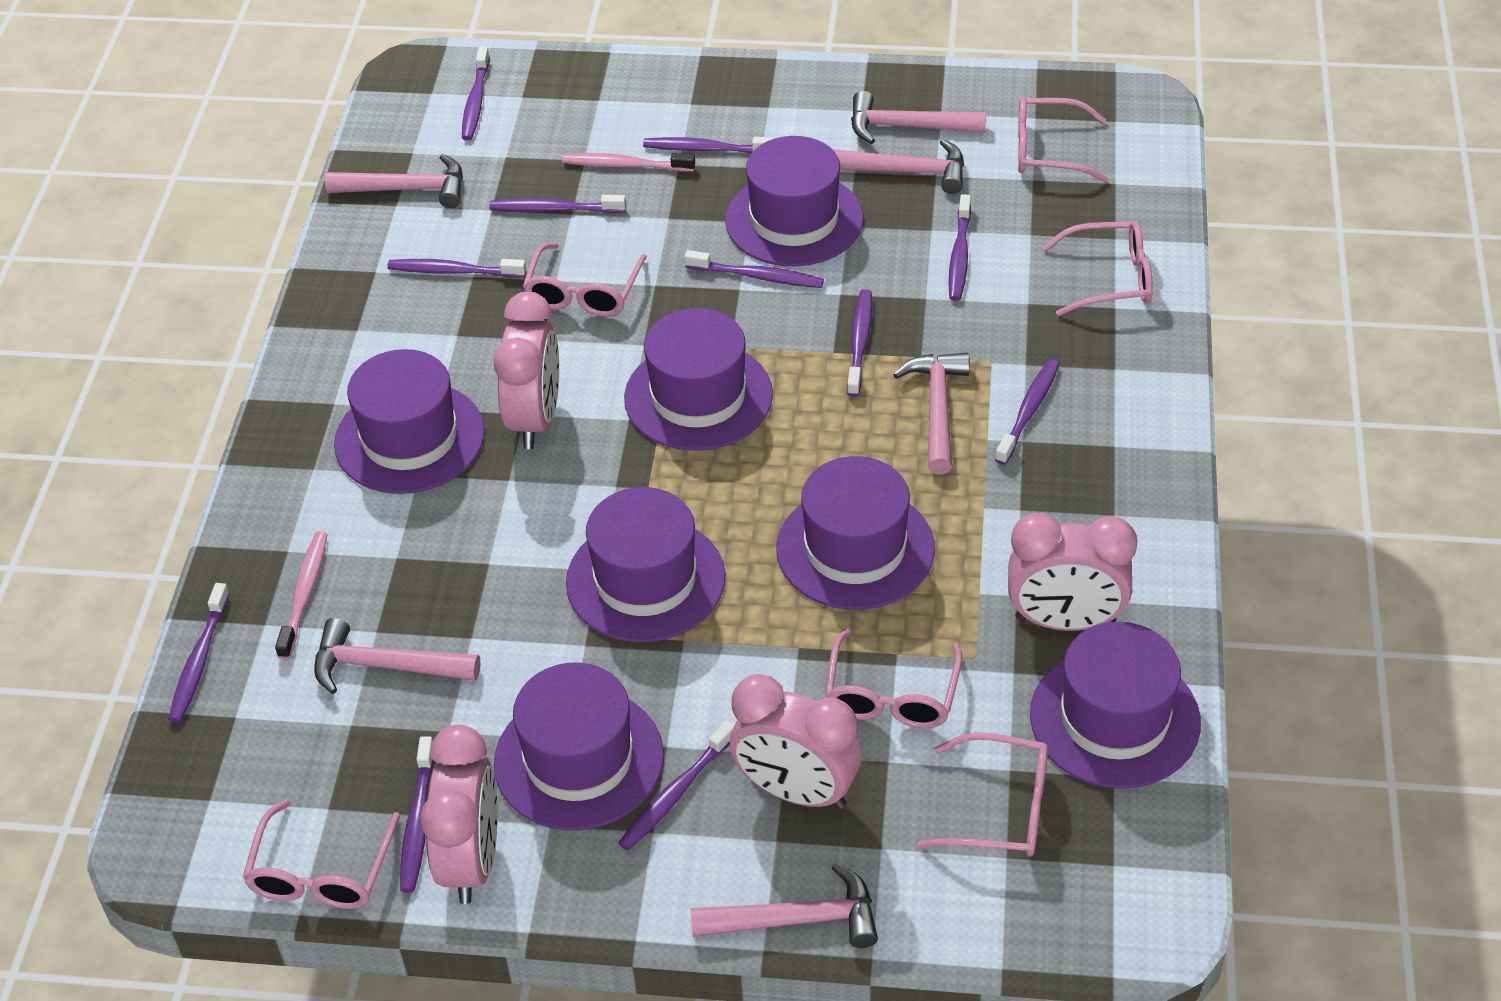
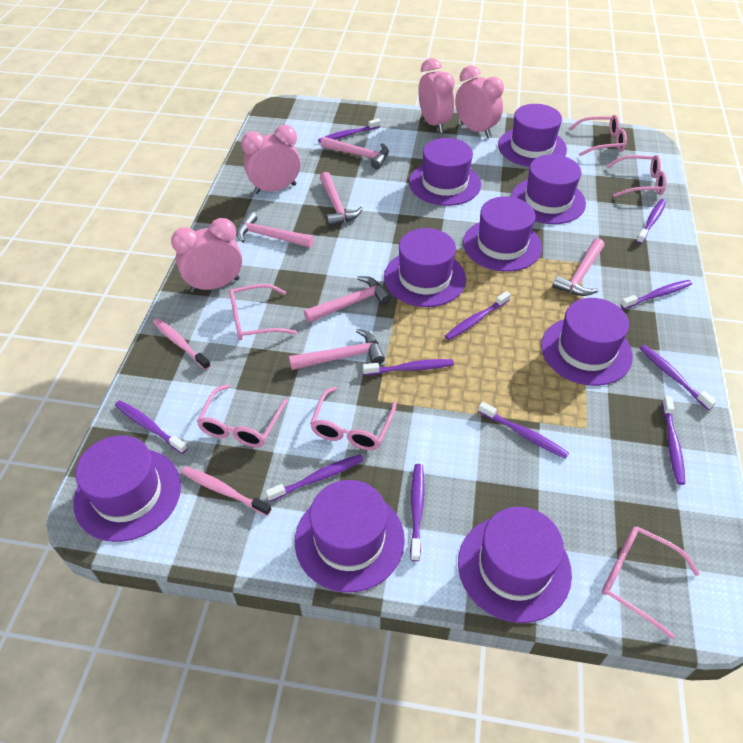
purple hat: 7 -> 9

